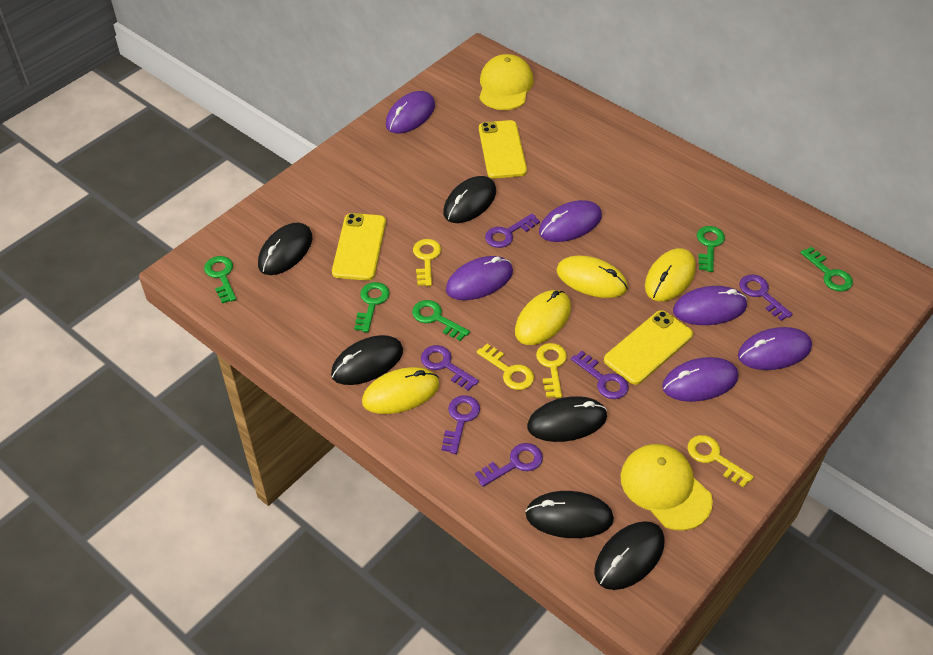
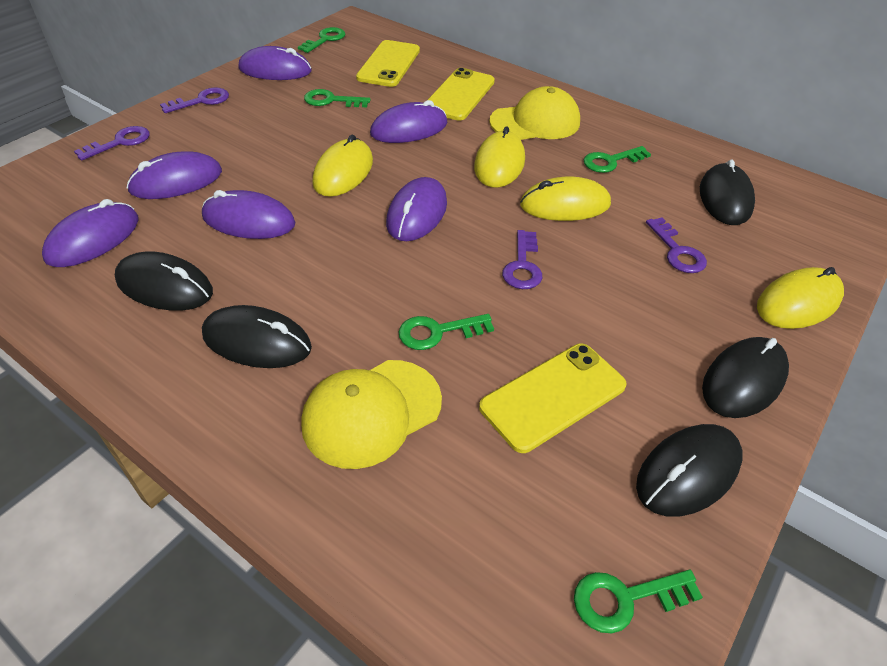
black mouse: 6 -> 5
purple key: 6 -> 4
yellow key: 4 -> 0

